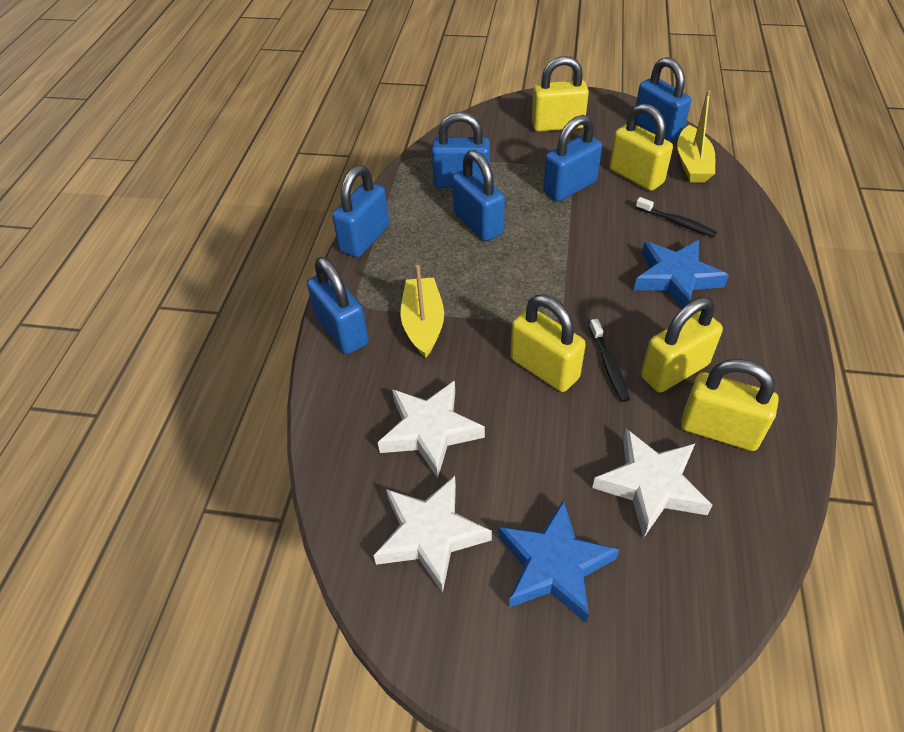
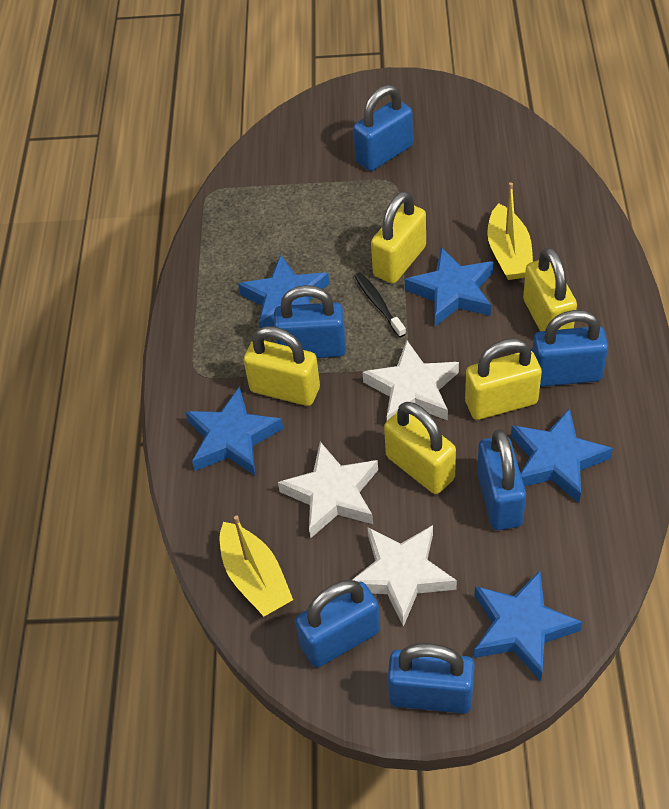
black toothbrush: 2 -> 1
blue star: 2 -> 5

